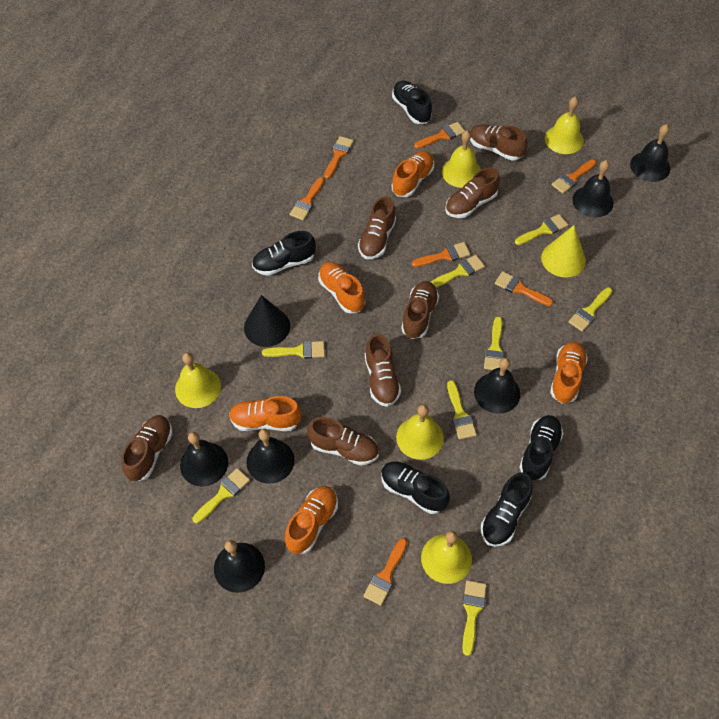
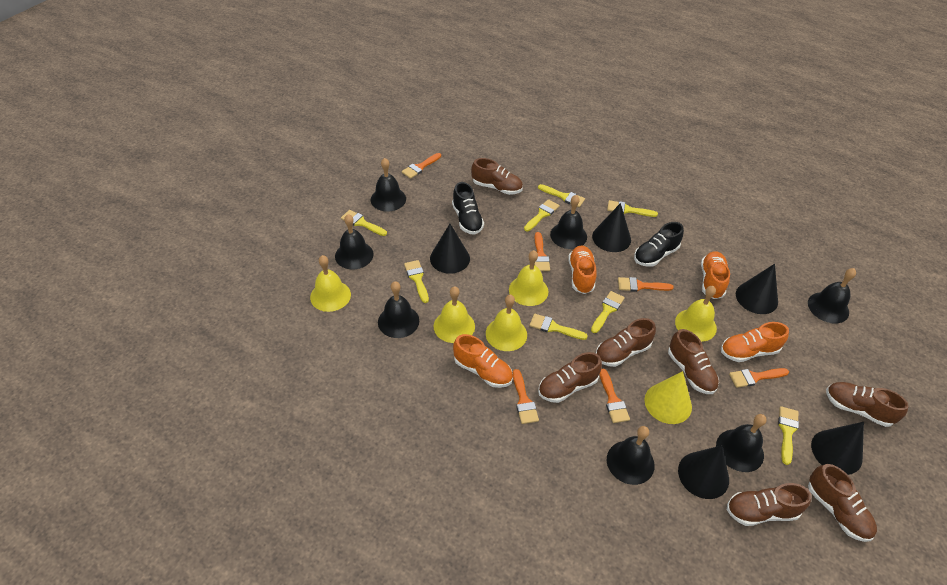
black bell: 6 -> 7
black cone: 1 -> 5
black shoe: 5 -> 2
orange brush: 7 -> 6
orange shoe: 5 -> 4

